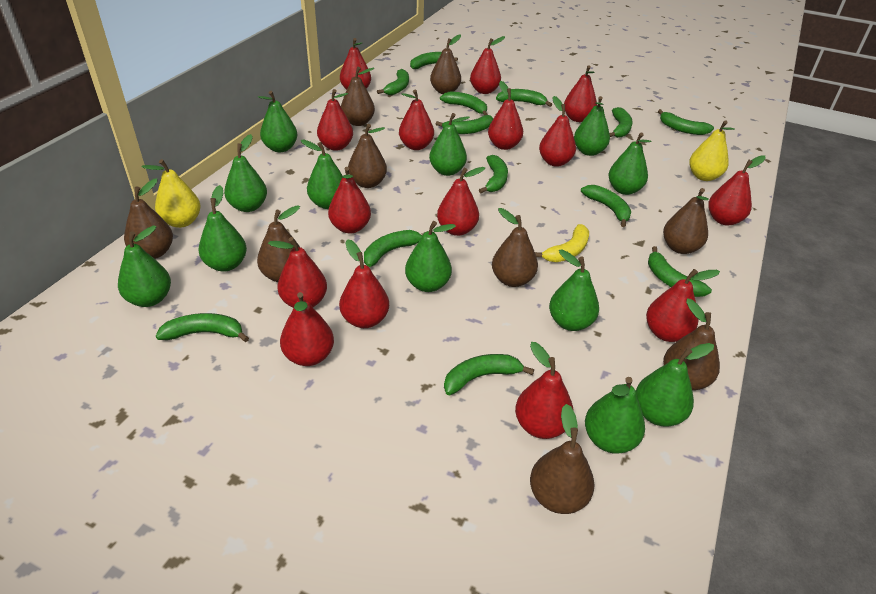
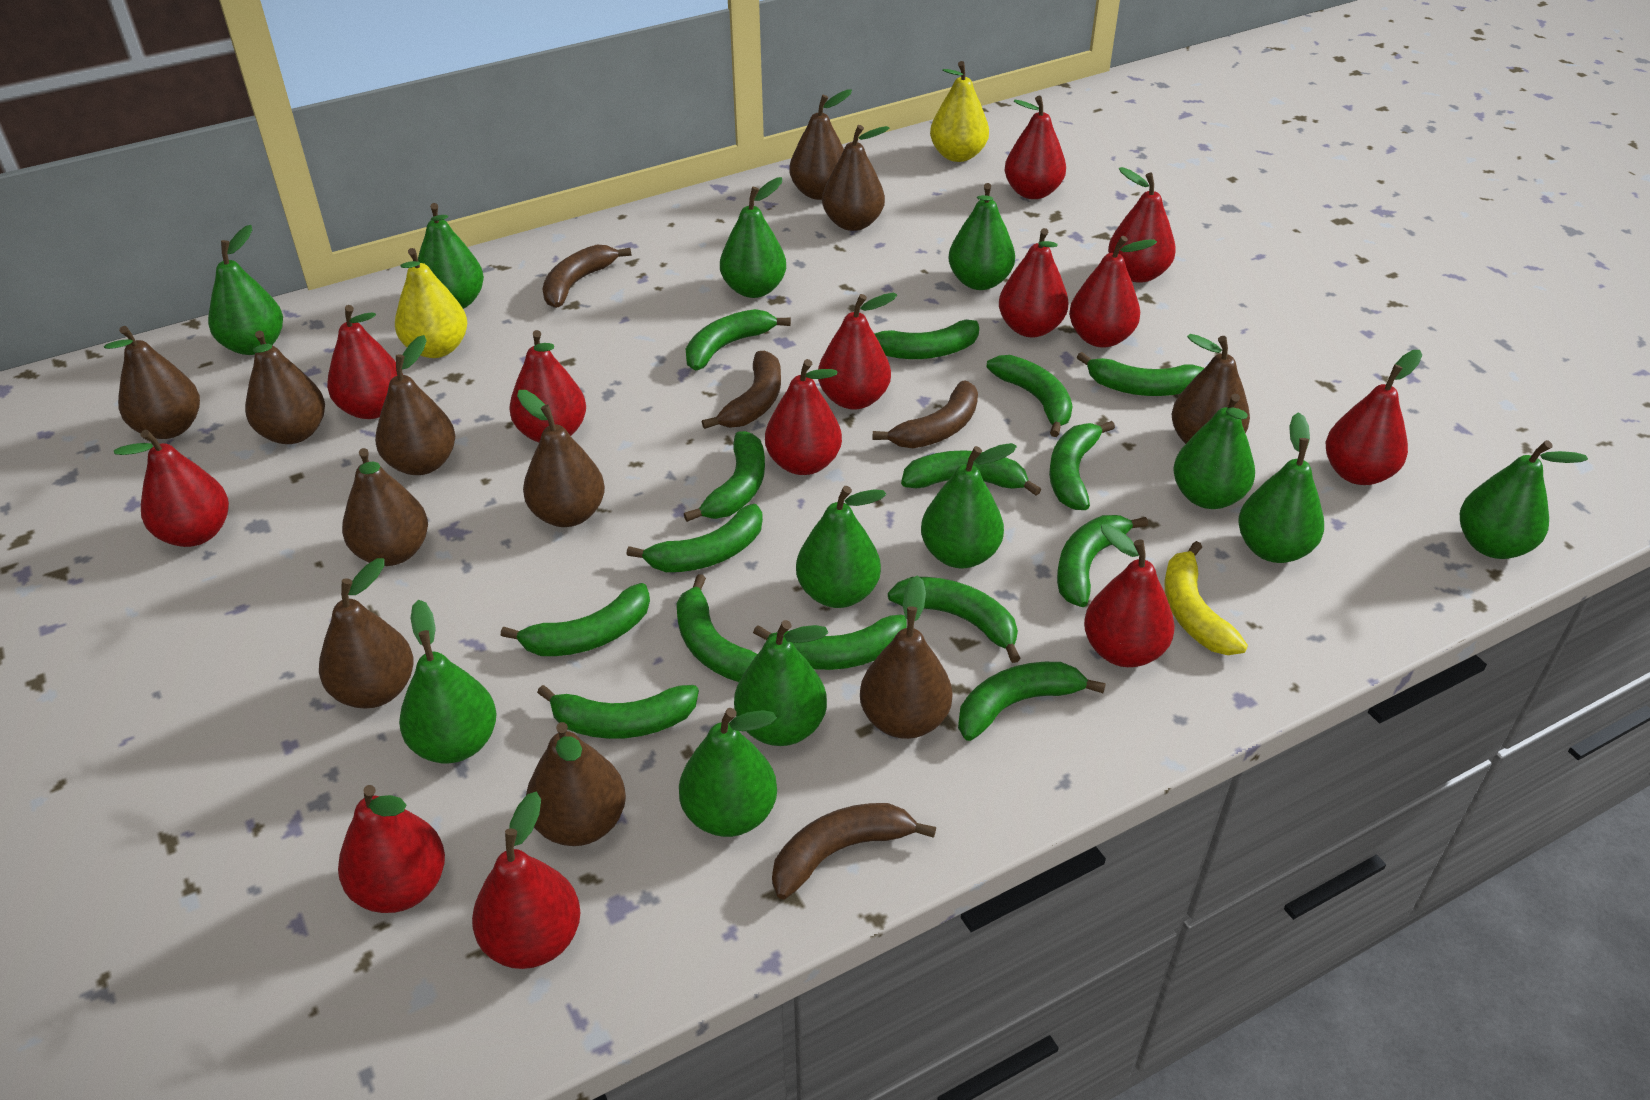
brown banana: 0 -> 4
brown pear: 9 -> 11
green banana: 13 -> 15
red pear: 15 -> 13

